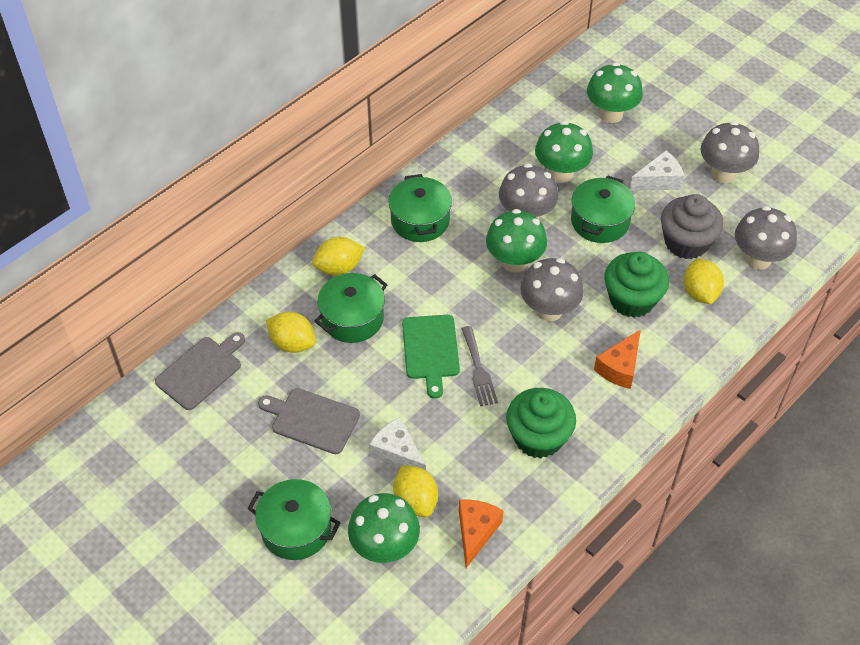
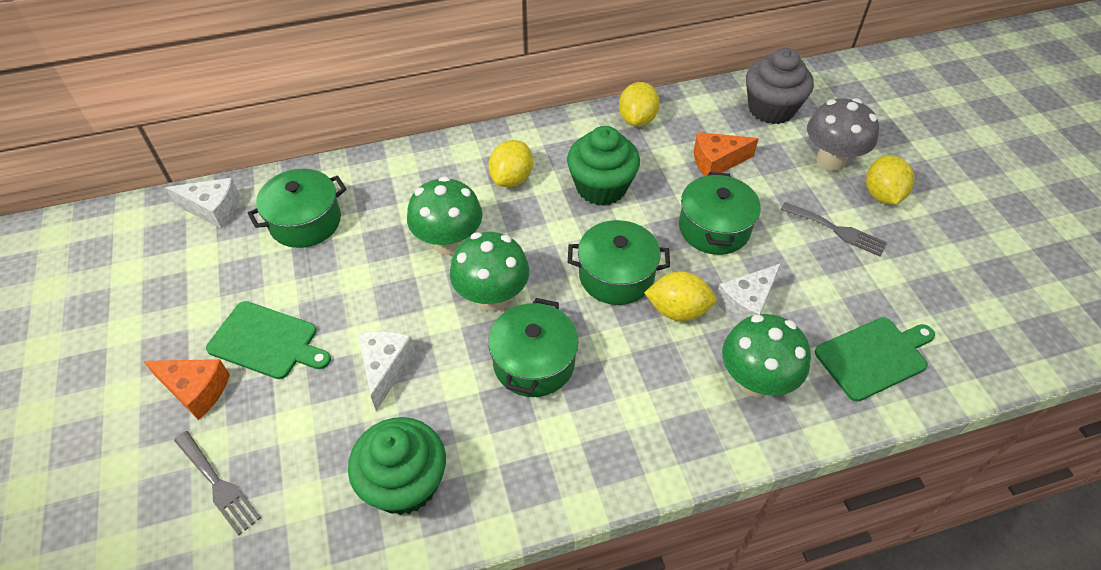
green cutting board: 1 -> 2
green mushroom: 4 -> 3
grey cutting board: 2 -> 0
grey fork: 1 -> 2
grey mushroom: 4 -> 1
white cheese: 2 -> 3

